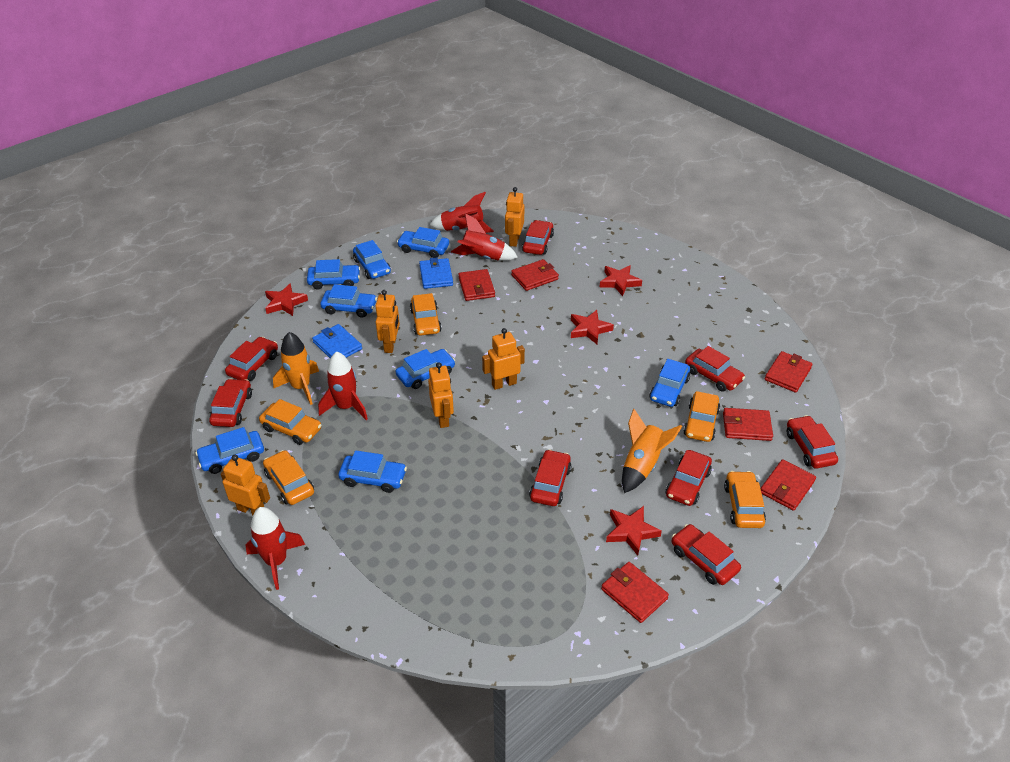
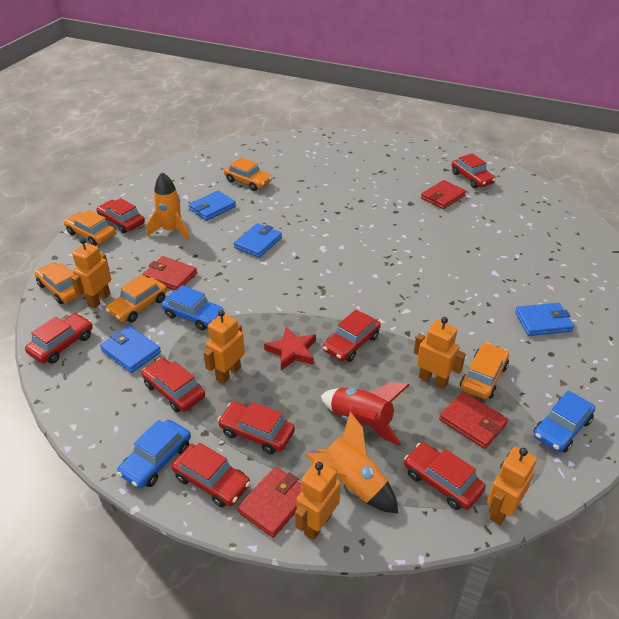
blue car: 8 -> 3
blue wallet: 2 -> 4
red rocket: 4 -> 1
red star: 4 -> 1
red wallet: 6 -> 4

